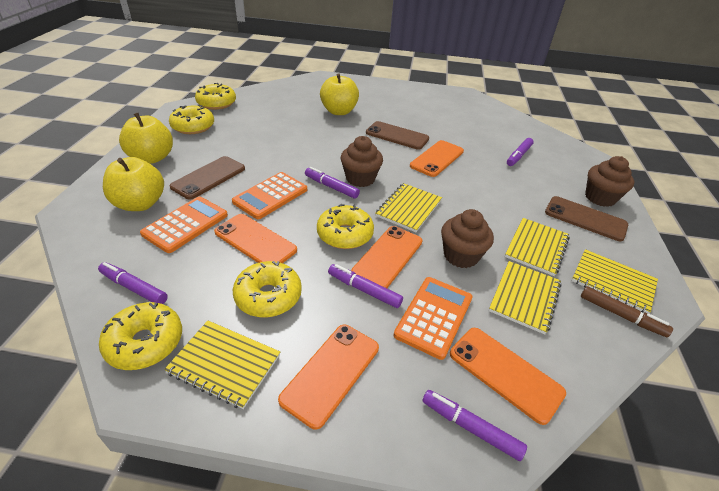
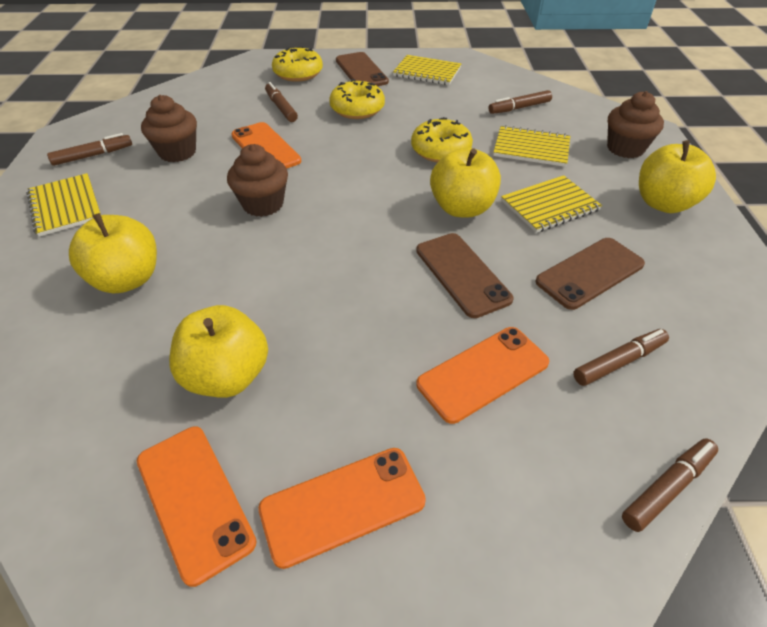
brown marker: 1 -> 5
orange calculator: 3 -> 0
orange phone: 5 -> 4
purple marker: 5 -> 0
yellow apple: 3 -> 4
yellow donut: 5 -> 3
yellow notebook: 5 -> 4

